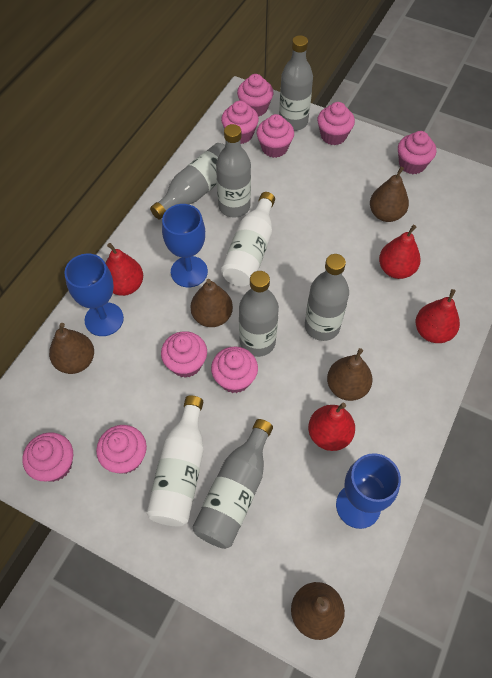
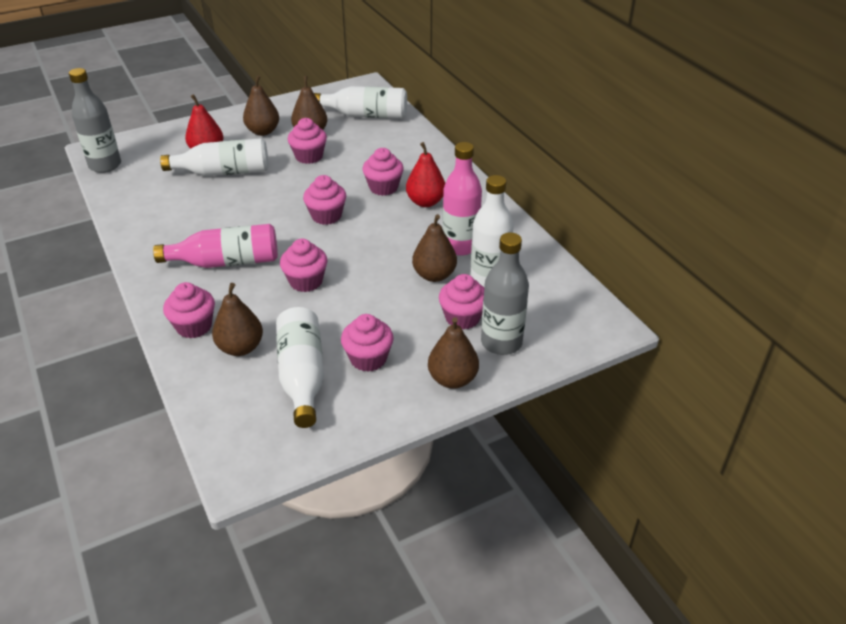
blue goblet: 3 -> 0
grey bottle: 6 -> 2
pink bottle: 0 -> 2
pink cupcake: 9 -> 7
red pear: 4 -> 2
white bottle: 2 -> 4

